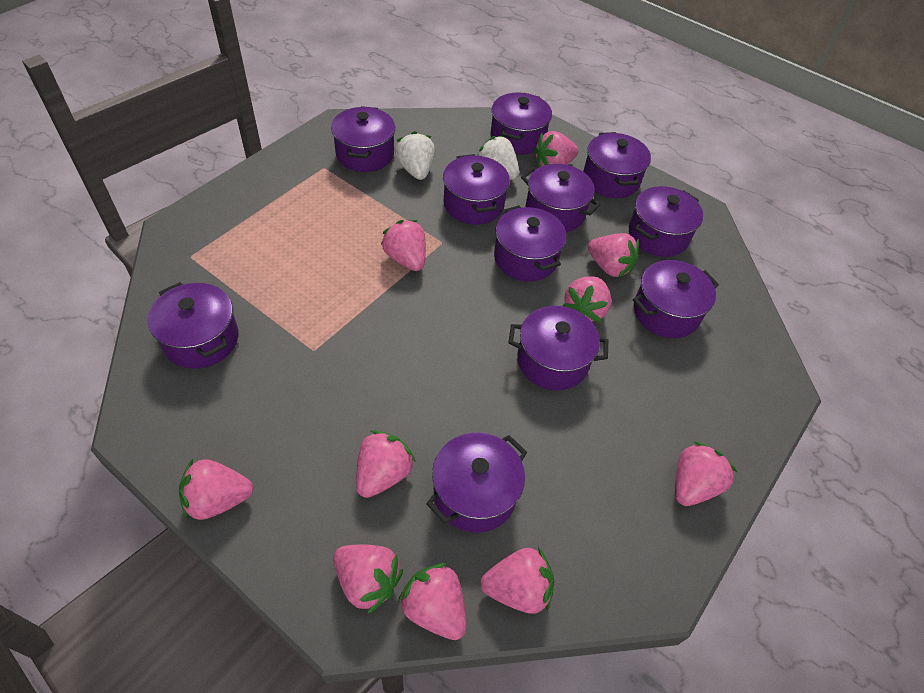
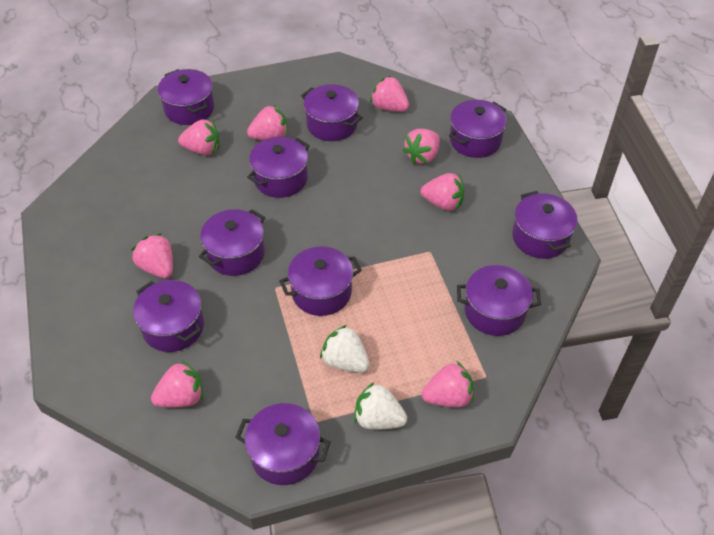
pink strawberry: 10 -> 8
purple pot: 11 -> 10

